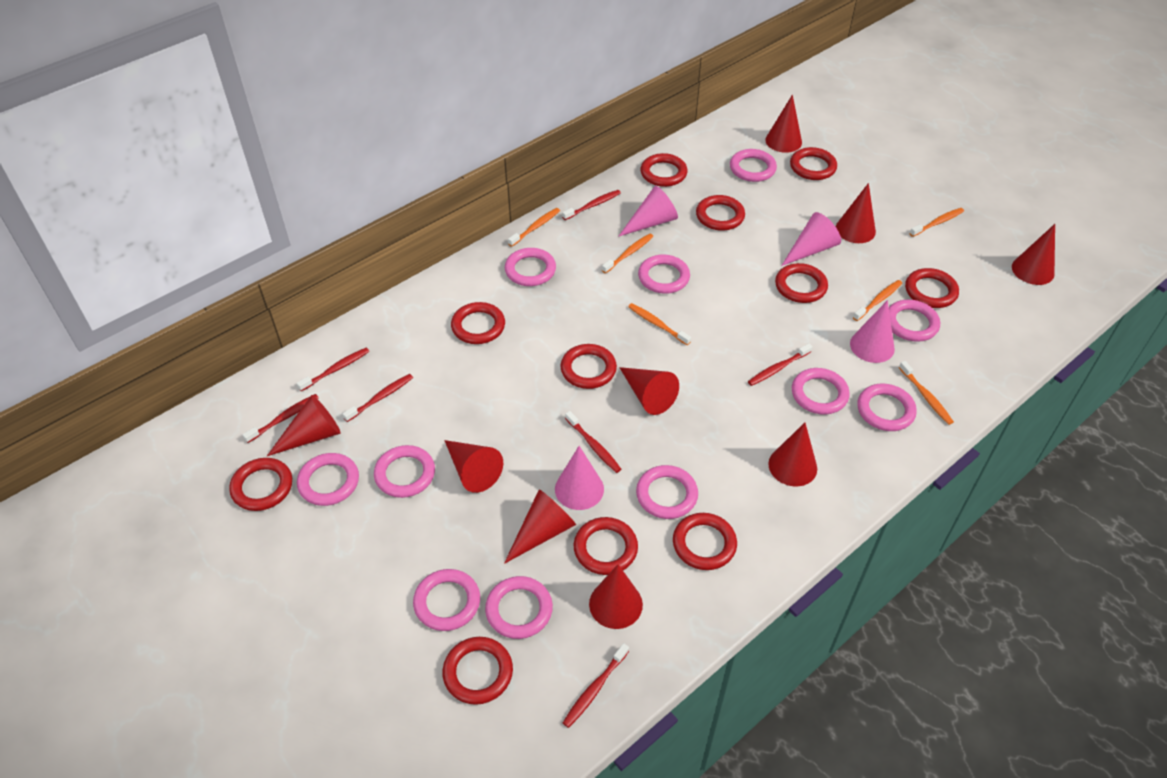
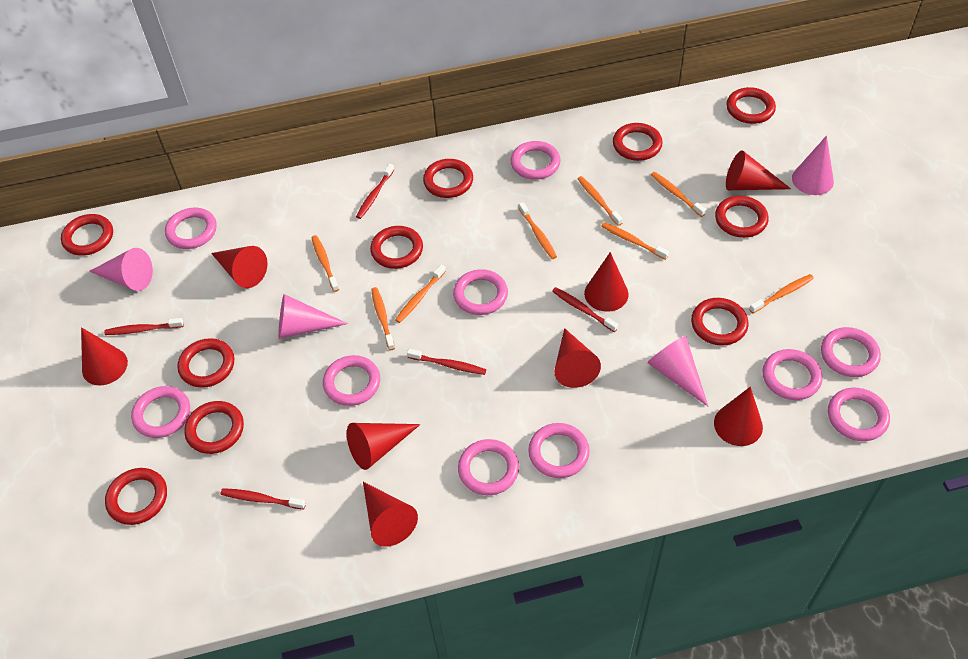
orange toothbrush: 6 -> 8
pink ring: 11 -> 10
red cone: 9 -> 8
red ring: 11 -> 10
red toothbrush: 7 -> 5

